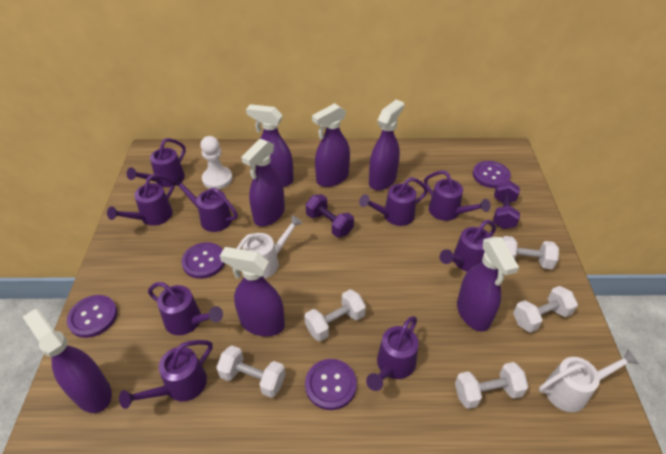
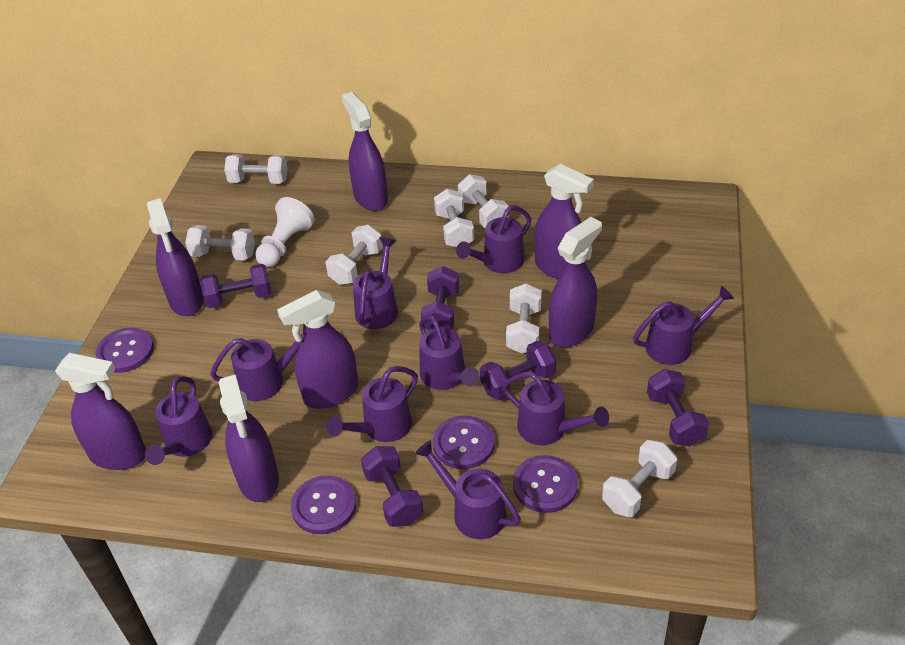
purple dumbbell: 2 -> 5
white dumbbell: 5 -> 7
white watering can: 2 -> 0

